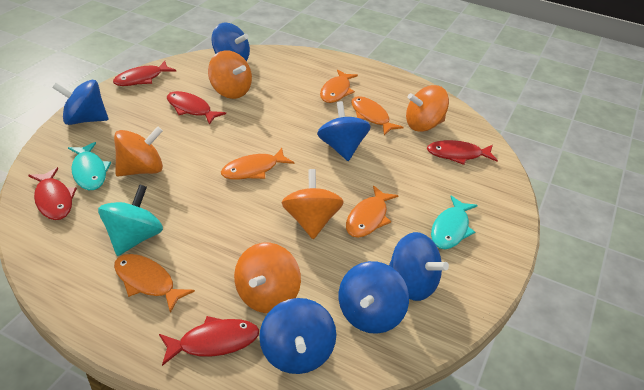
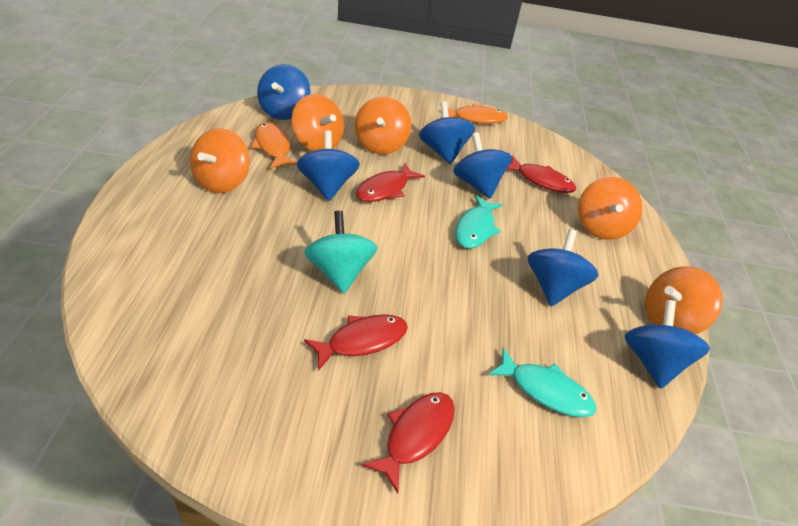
orange fish: 5 -> 2
red fish: 5 -> 4

